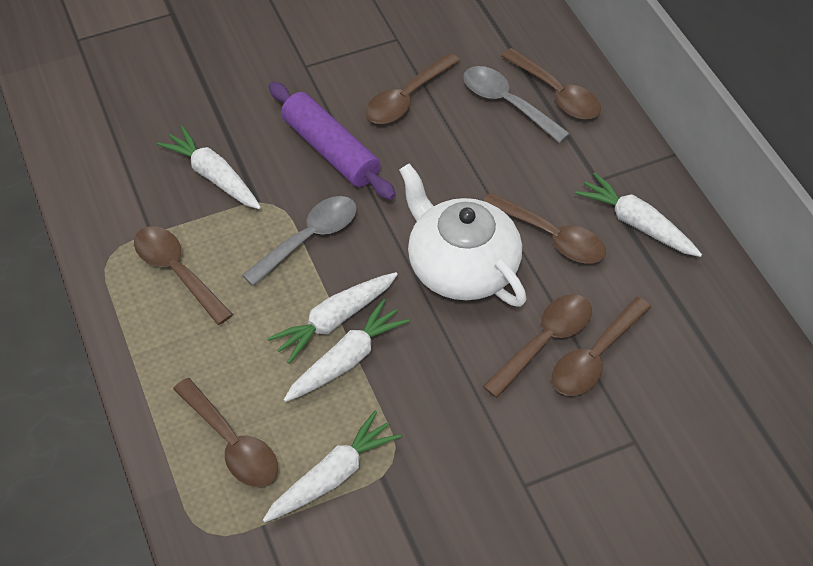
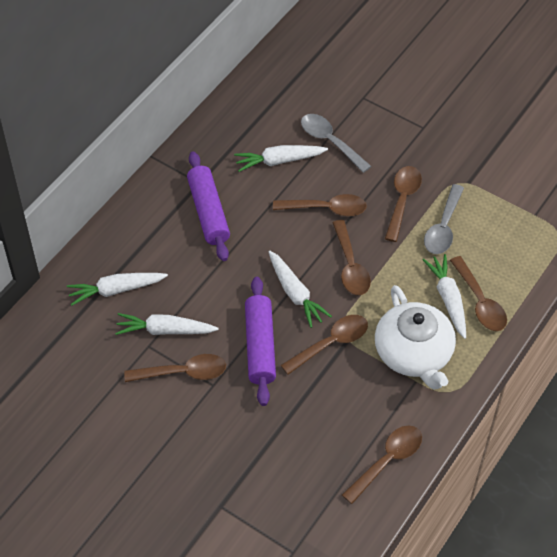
purple rolling pin: 1 -> 2

